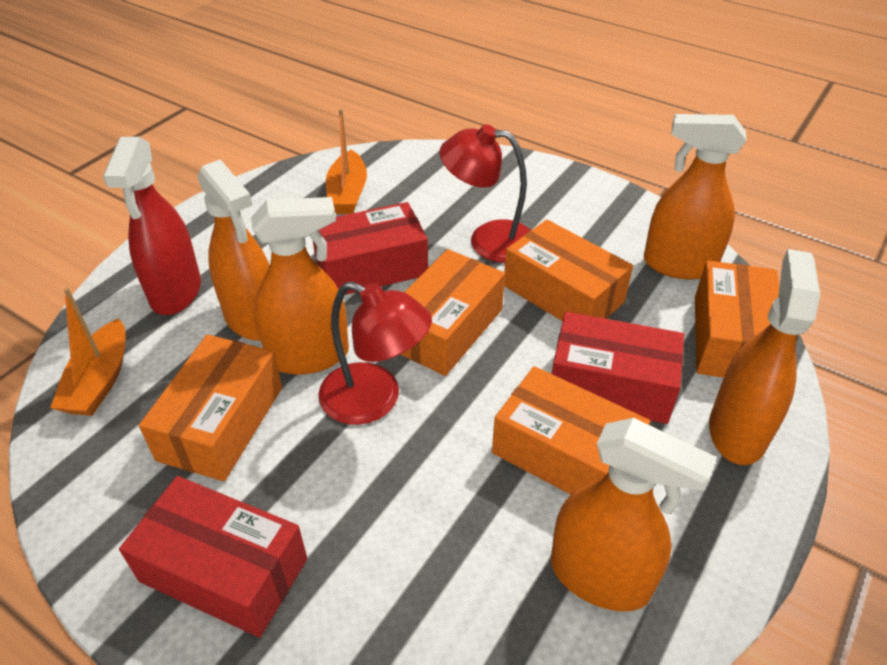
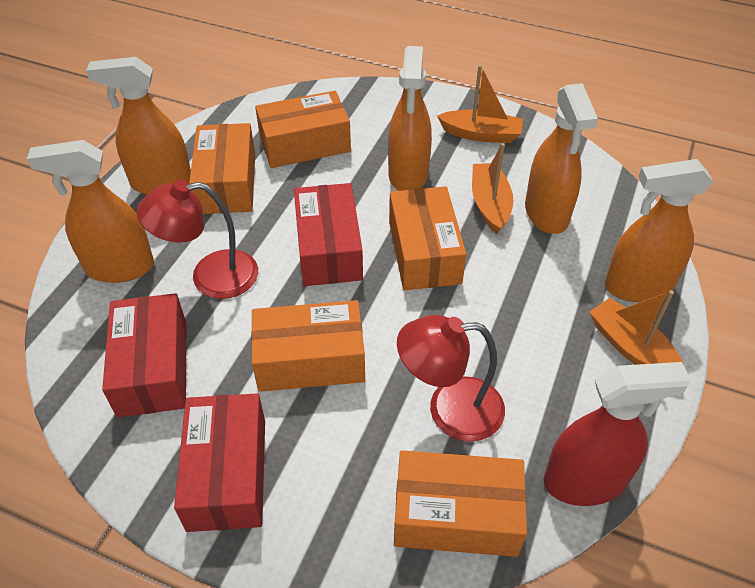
orange boat: 2 -> 3

